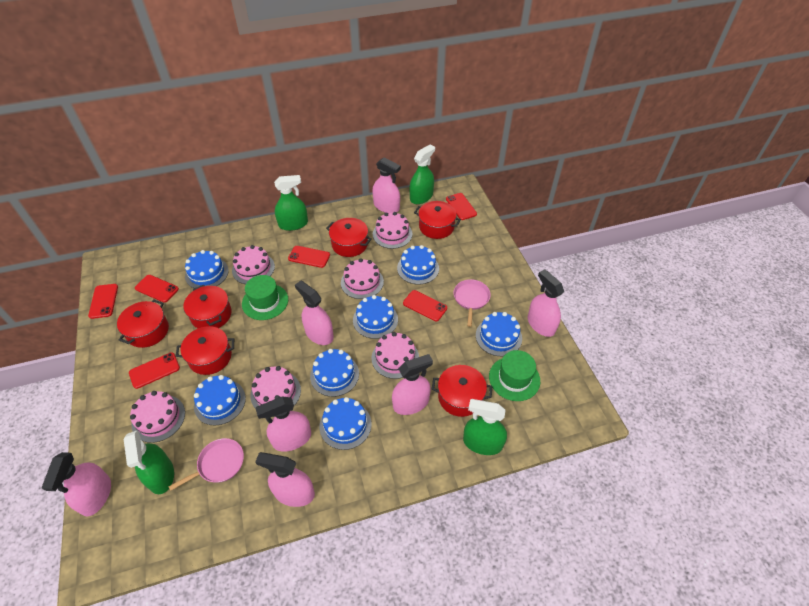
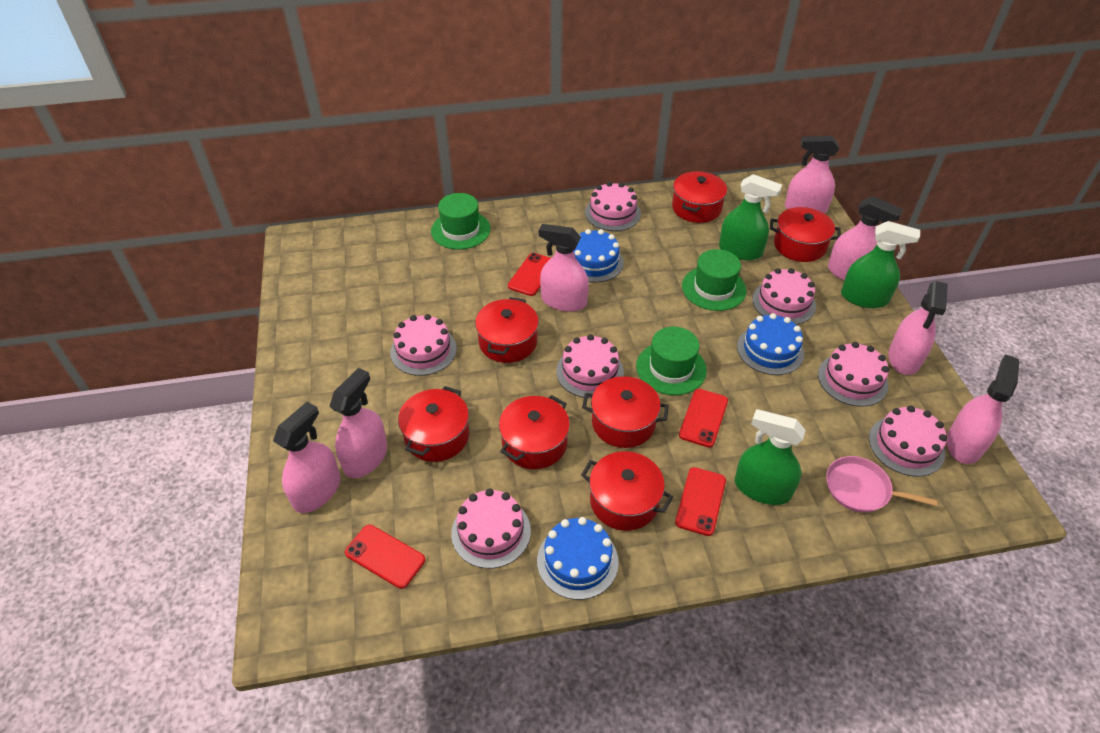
blue cake: 7 -> 3
green hat: 2 -> 3
green spray bottle: 4 -> 3
pink cake: 6 -> 7
pink pan: 2 -> 1
red phone: 6 -> 4
red pot: 6 -> 7

